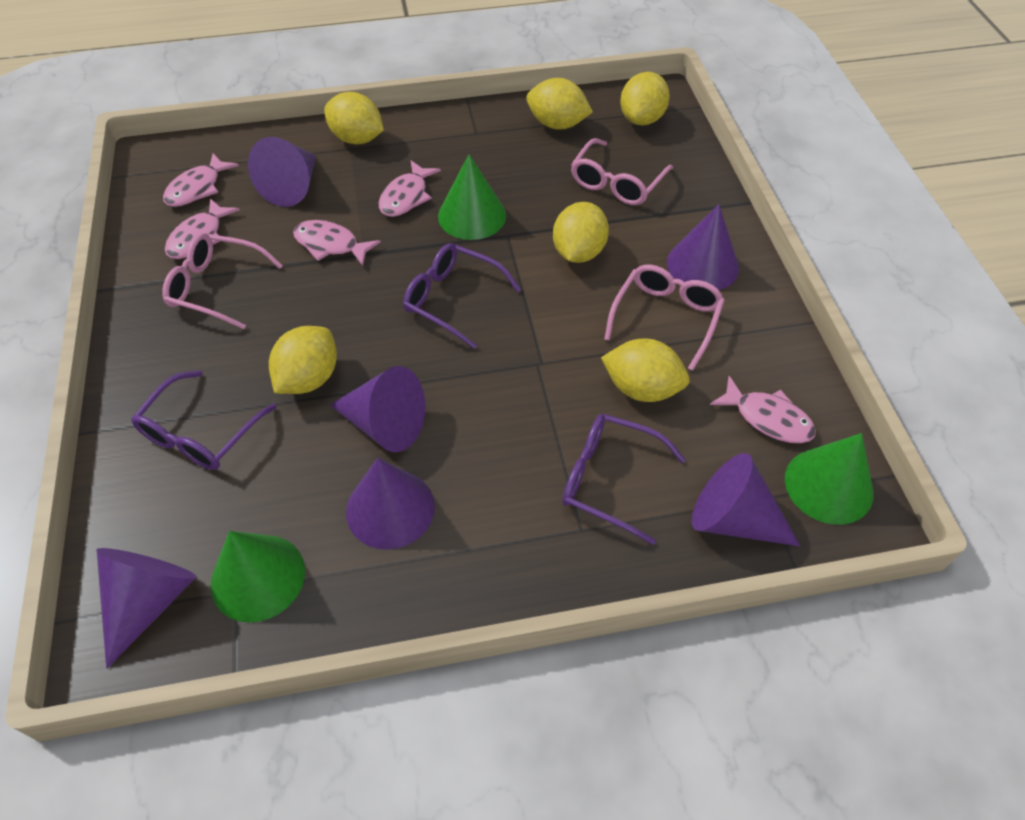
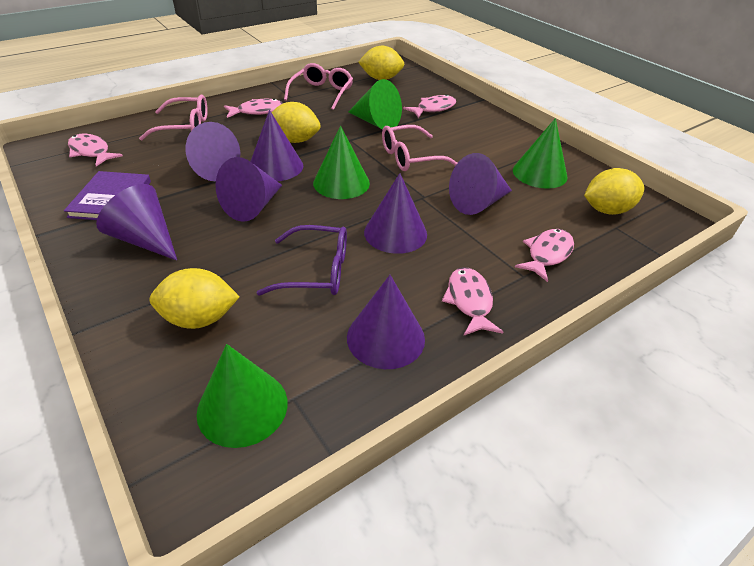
green cone: 3 -> 4
purple book: 0 -> 1
purple cone: 6 -> 7
purple glasses: 3 -> 1
yellow lemon: 6 -> 4

